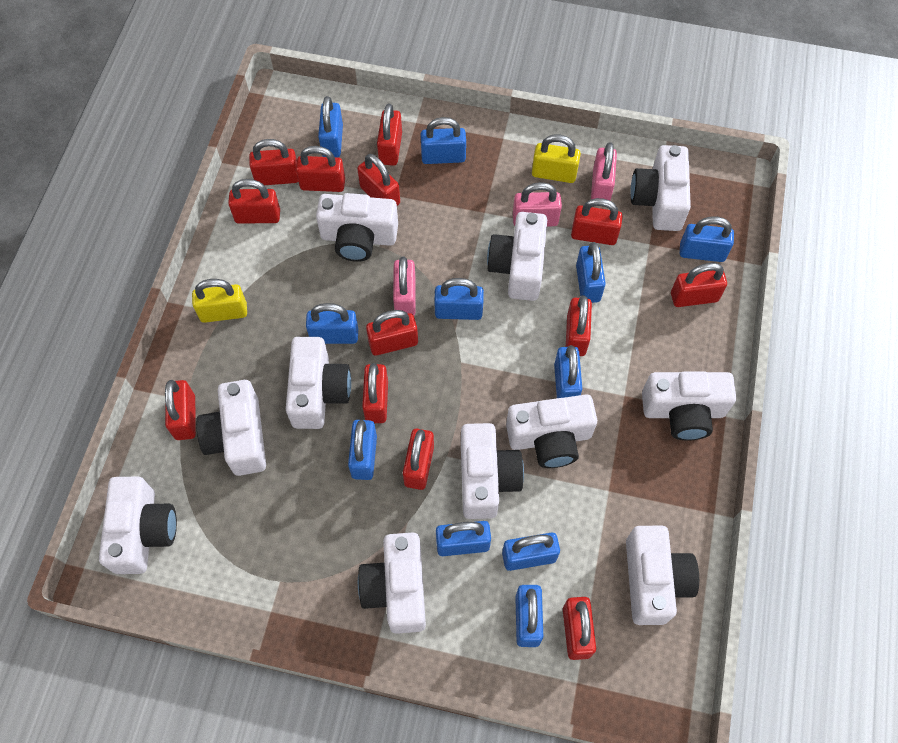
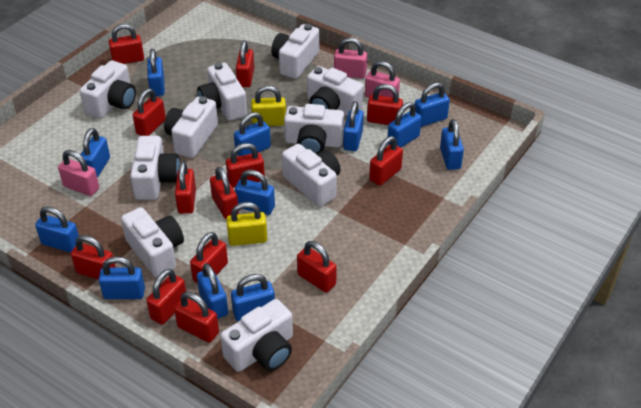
blue padlock: 11 -> 12
white camera: 11 -> 10

